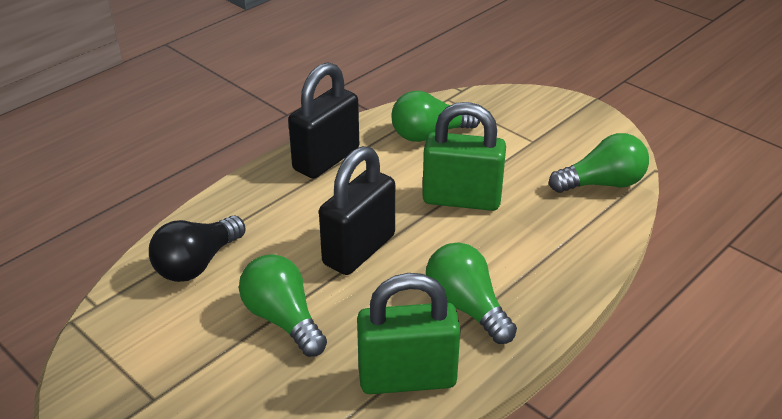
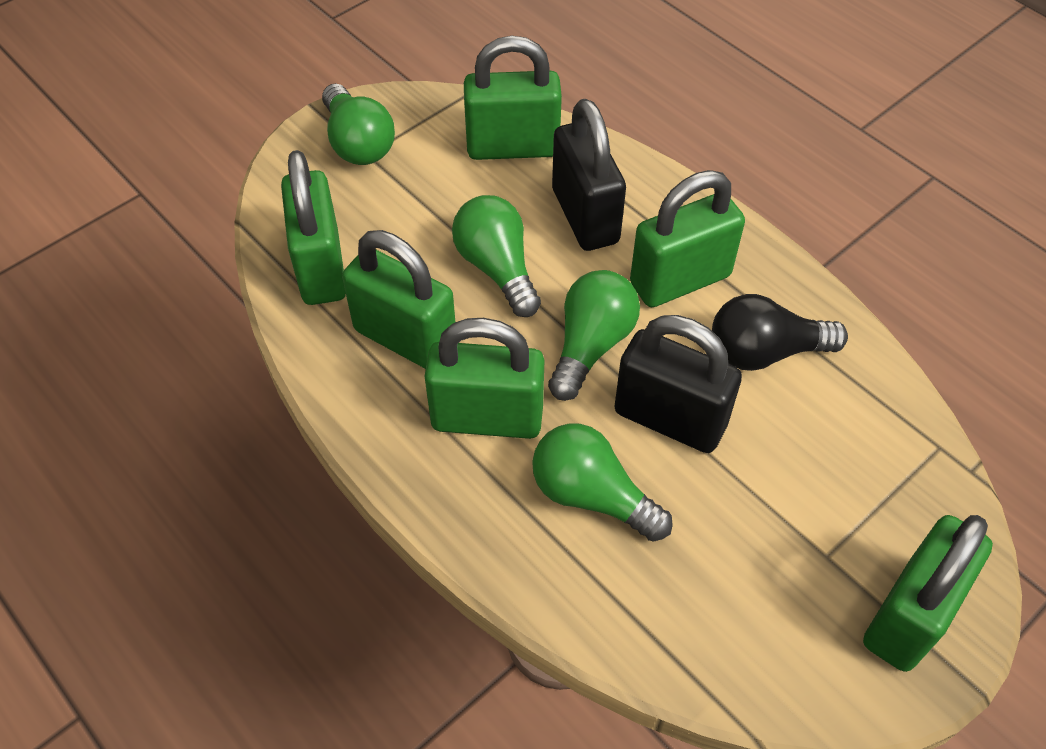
green padlock: 2 -> 6

